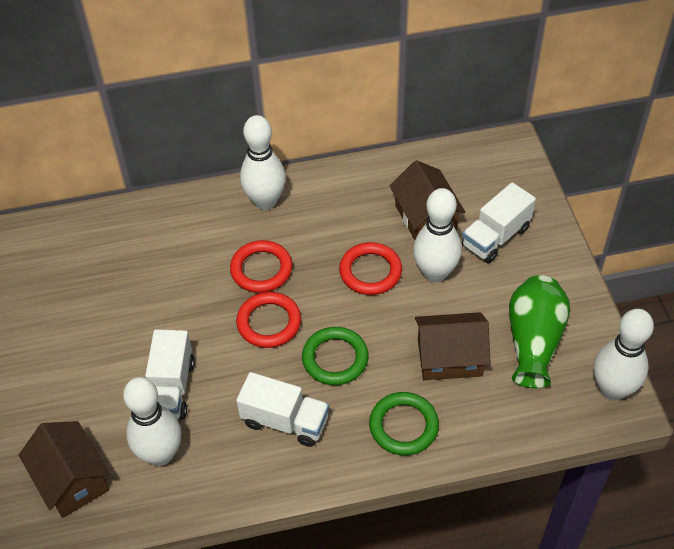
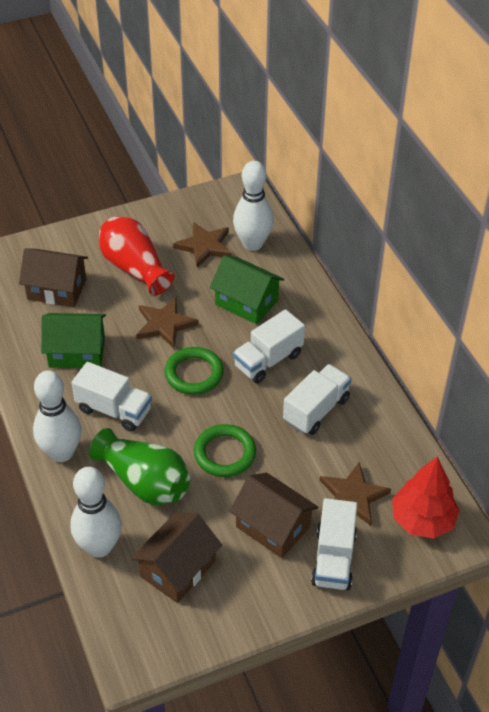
brown star: 0 -> 3
green house: 0 -> 2
red ring: 3 -> 0
red tree: 0 -> 1
red vase: 0 -> 1
white bowling pin: 4 -> 3
white truck: 3 -> 4

